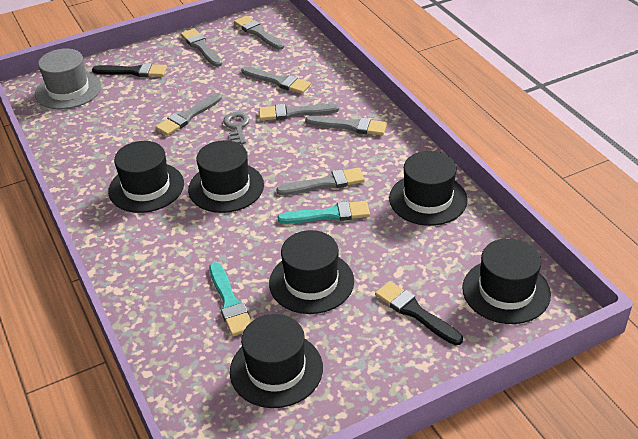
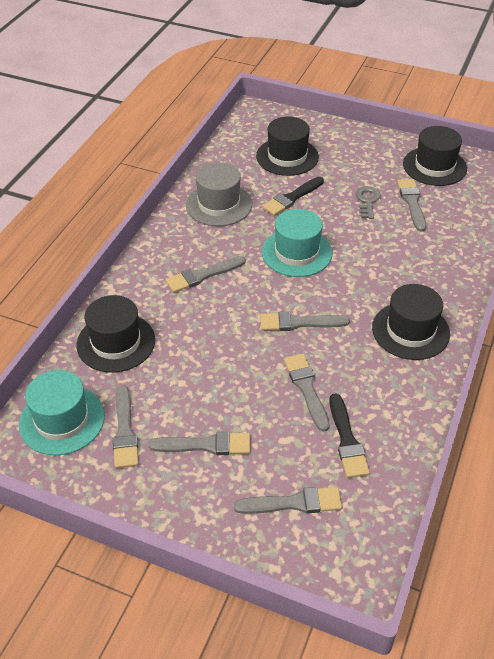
black hat: 6 -> 4
turquoise brush: 2 -> 0
turquoise hat: 0 -> 2

